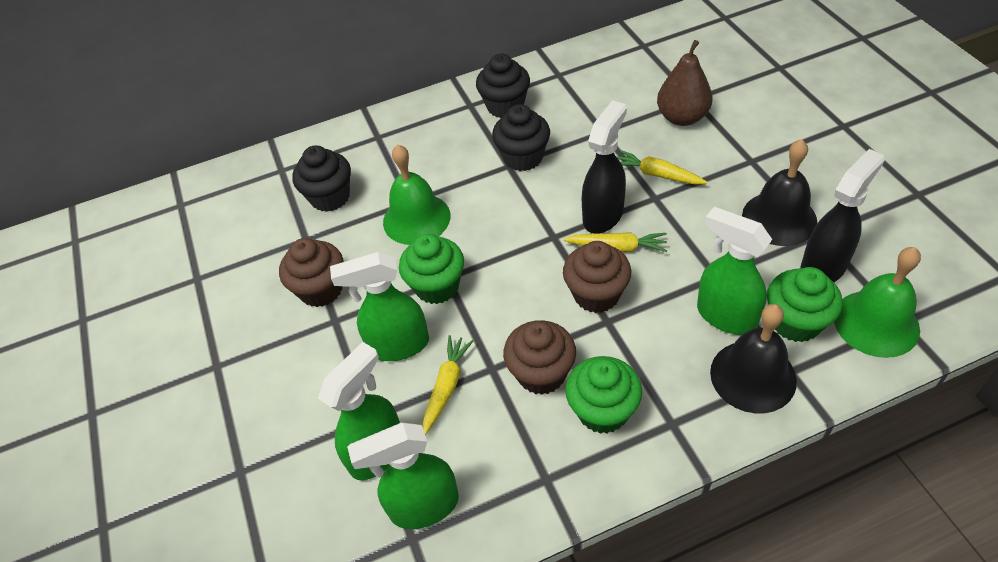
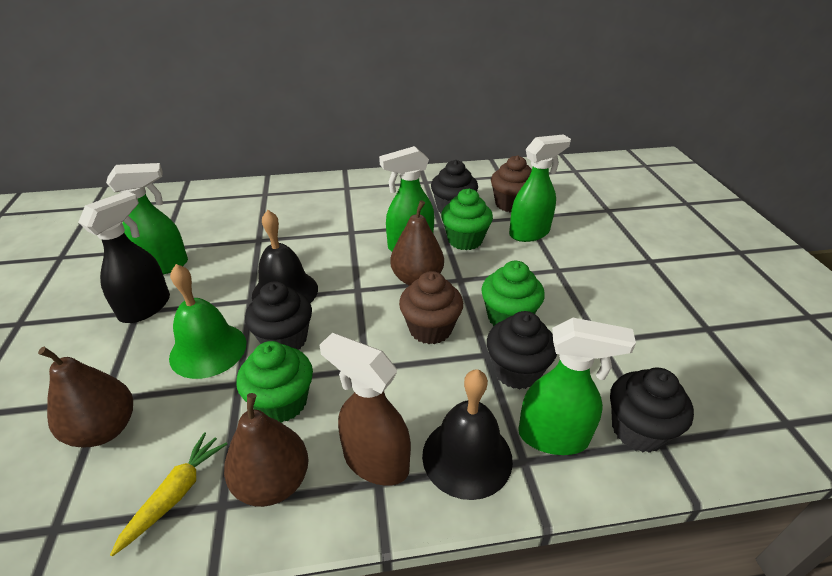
black cupcake: 3 -> 4
black spray bottle: 2 -> 1
brown cupcake: 3 -> 2
brown pear: 1 -> 3
brown spray bottle: 0 -> 1
green bell: 2 -> 1
yellow carrot: 3 -> 1

